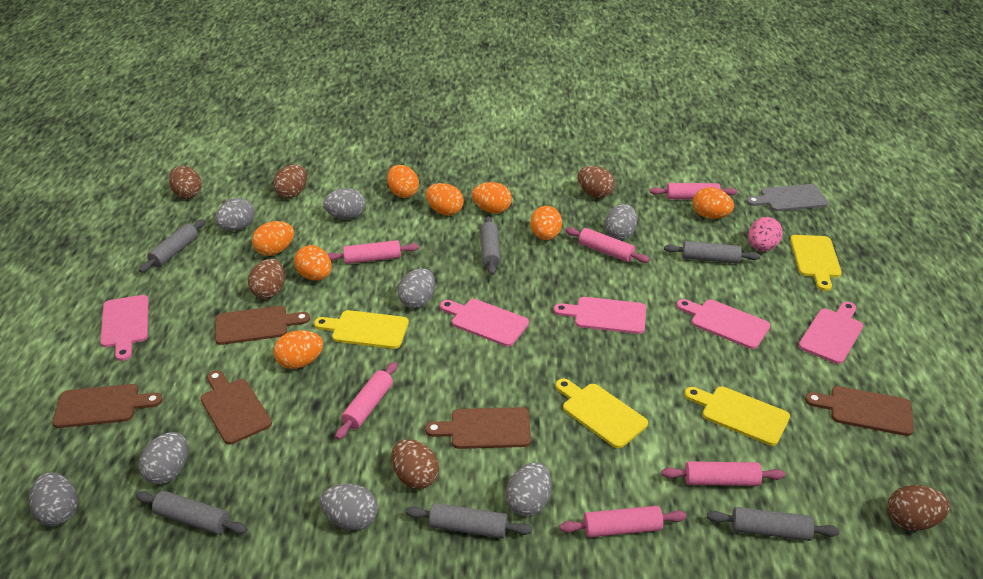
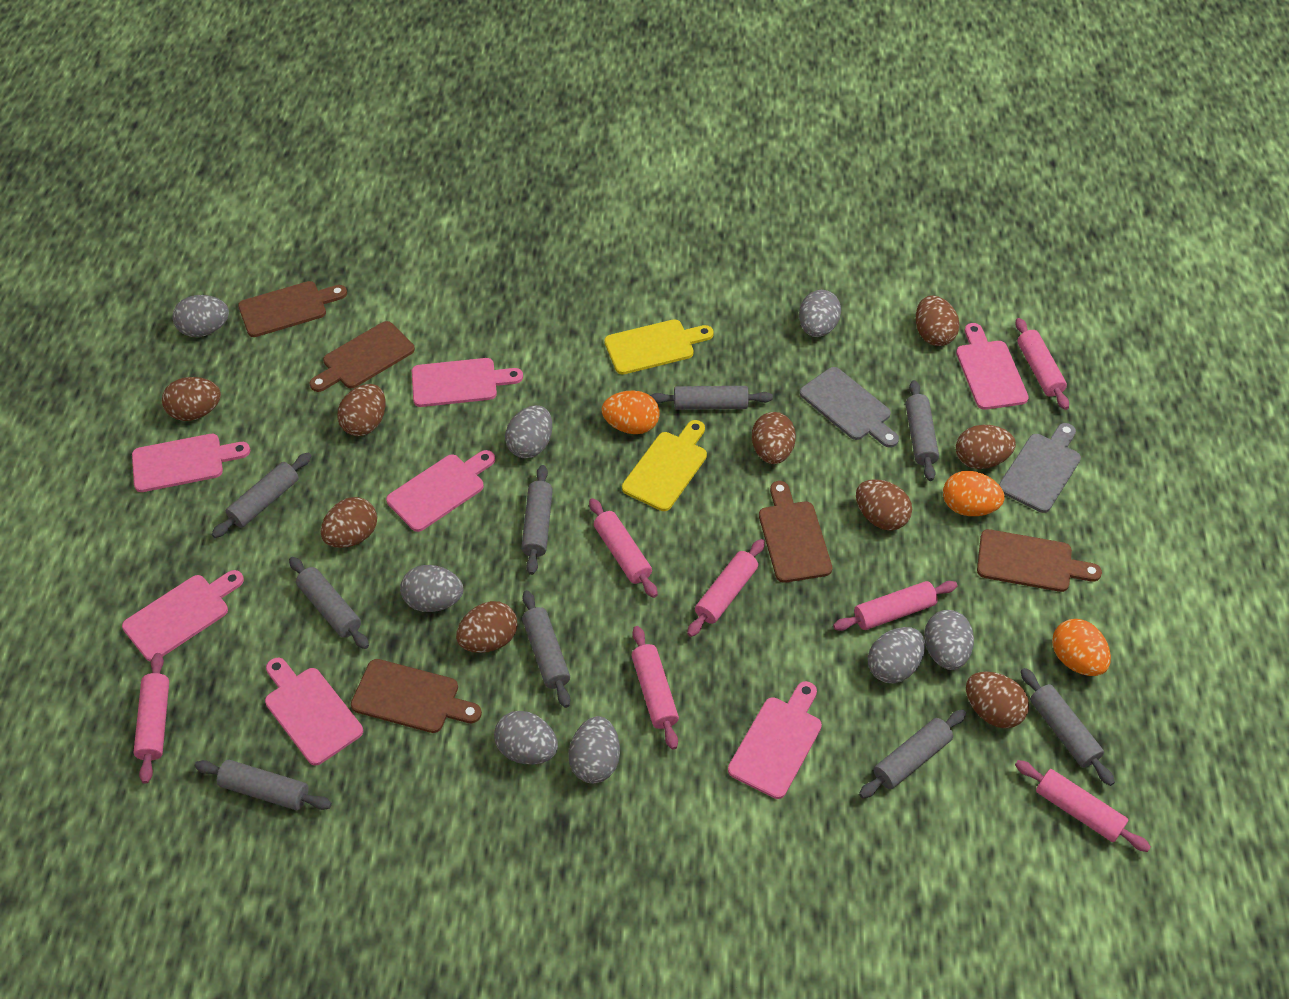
brown egg: 6 -> 9
grey cutting board: 1 -> 2
grey rolling pin: 6 -> 9
orange egg: 8 -> 3
pink cutting board: 5 -> 7
pink egg: 1 -> 0
pink rolling pin: 6 -> 7
yellow cutting board: 4 -> 2

